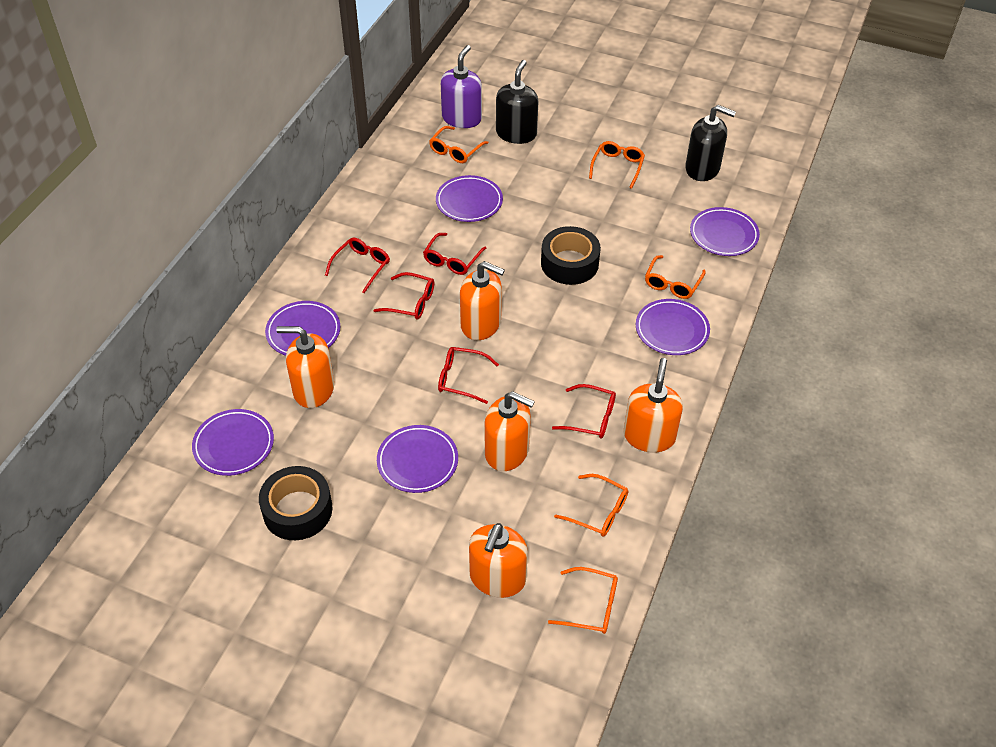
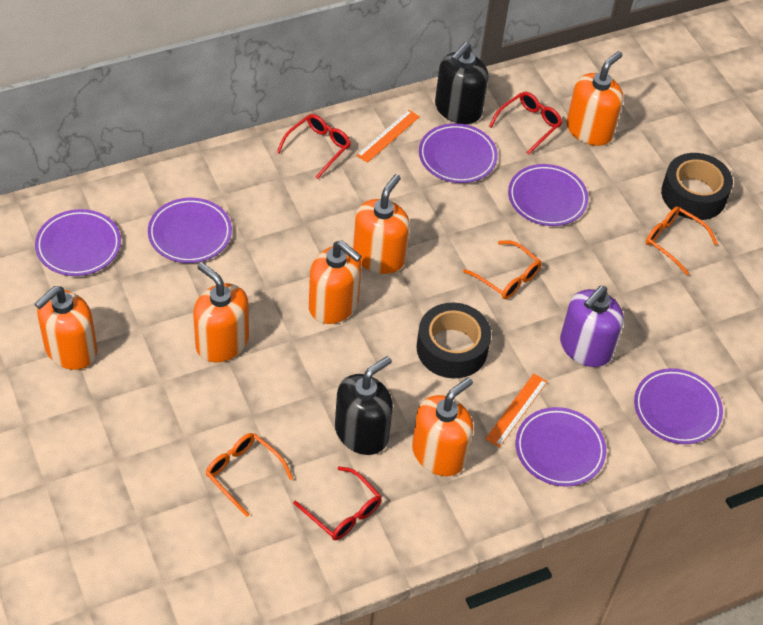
orange glasses: 5 -> 3
orange ruler: 0 -> 2
orange soap dispenser: 5 -> 6
red glasses: 5 -> 3

